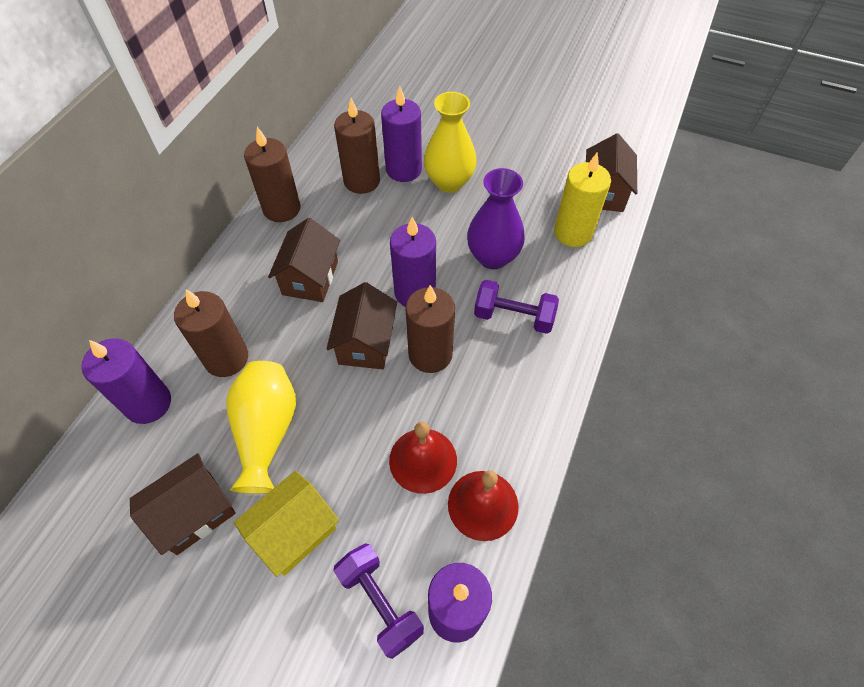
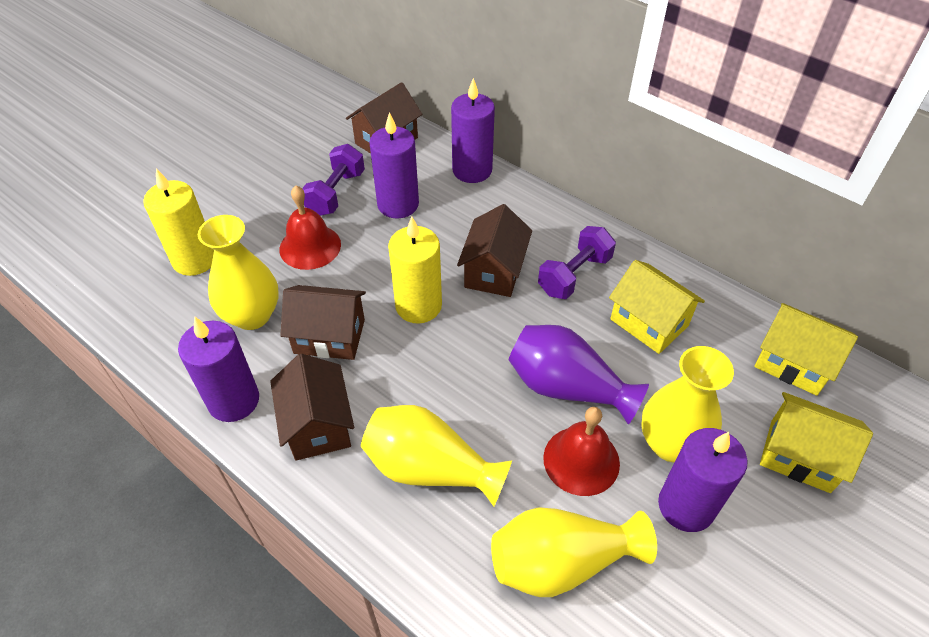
brown candle: 4 -> 0
yellow candle: 1 -> 2
yellow house: 1 -> 3
yellow vase: 2 -> 4

